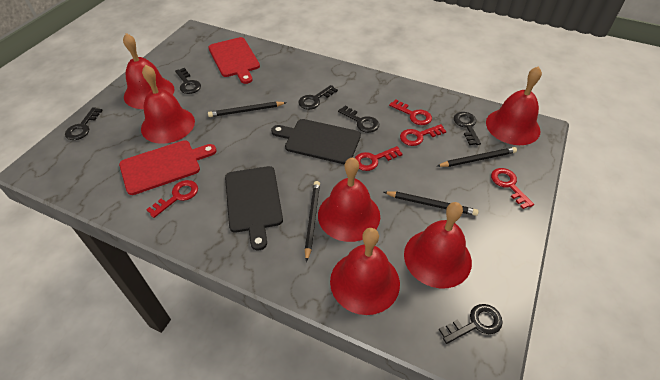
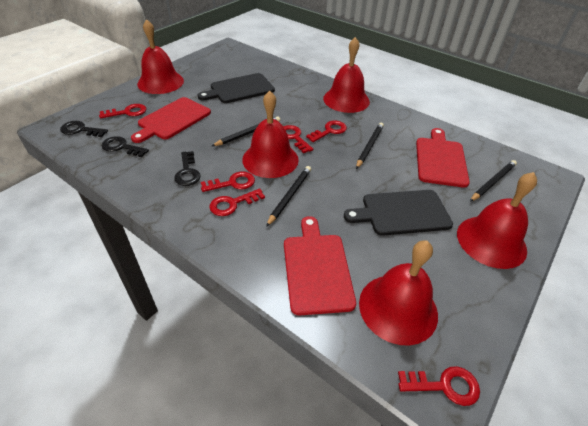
black key: 6 -> 3
red bell: 6 -> 5
red cutting board: 2 -> 3
red key: 5 -> 6

